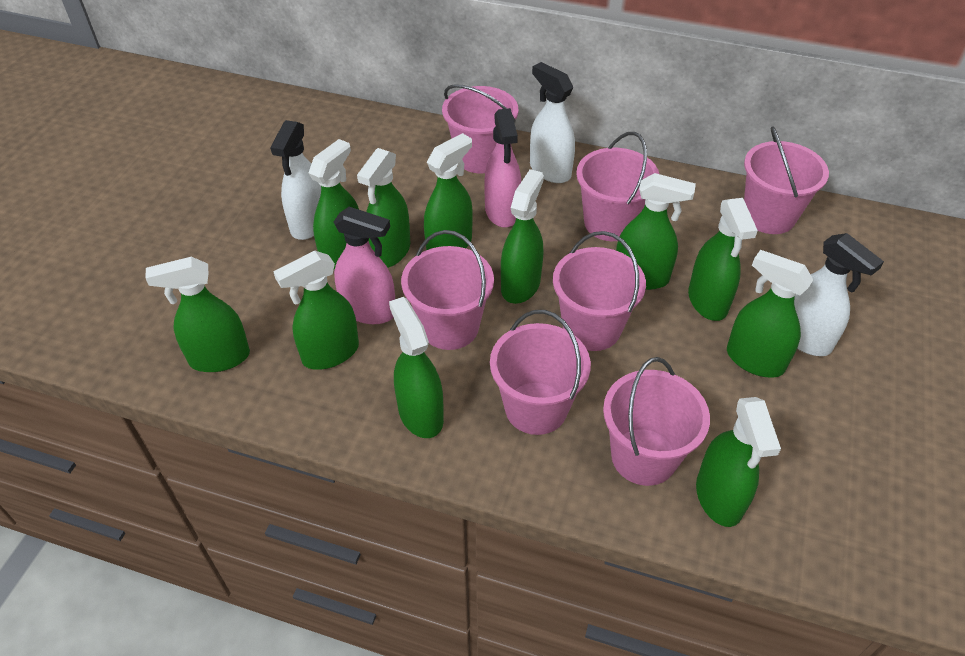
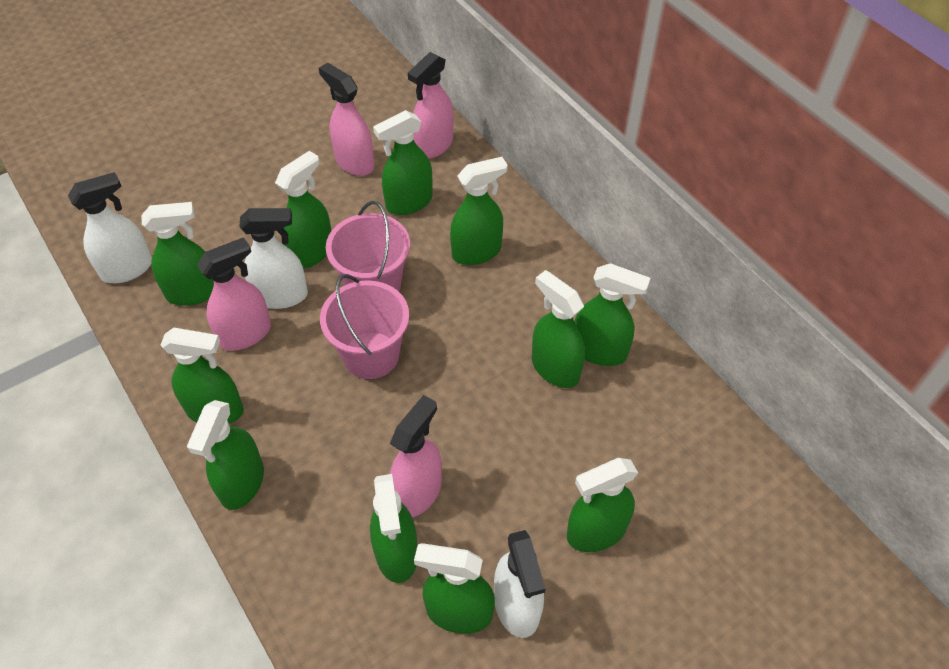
pink bucket: 7 -> 2
pink spray bottle: 2 -> 4

